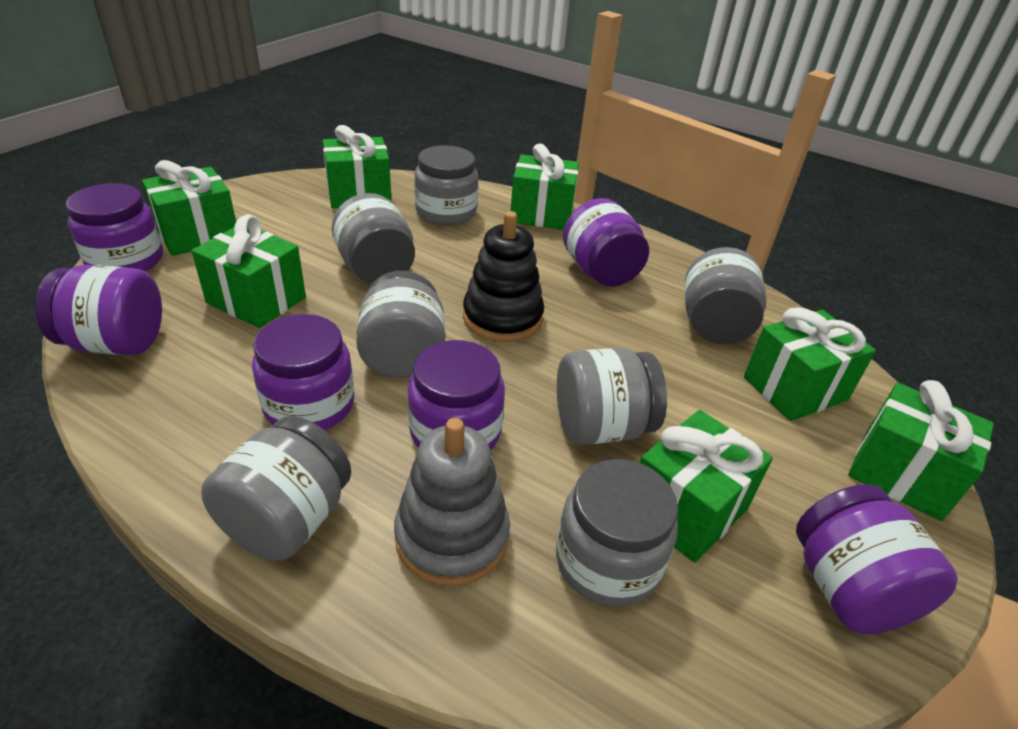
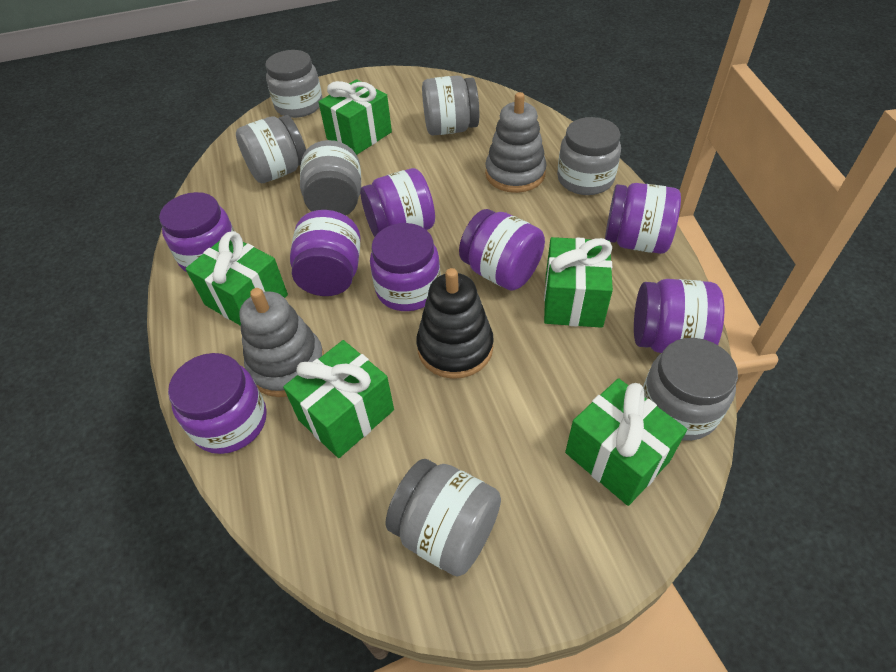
green gift: 7 -> 5
grey stacking toy: 1 -> 2
purple jar: 6 -> 8

